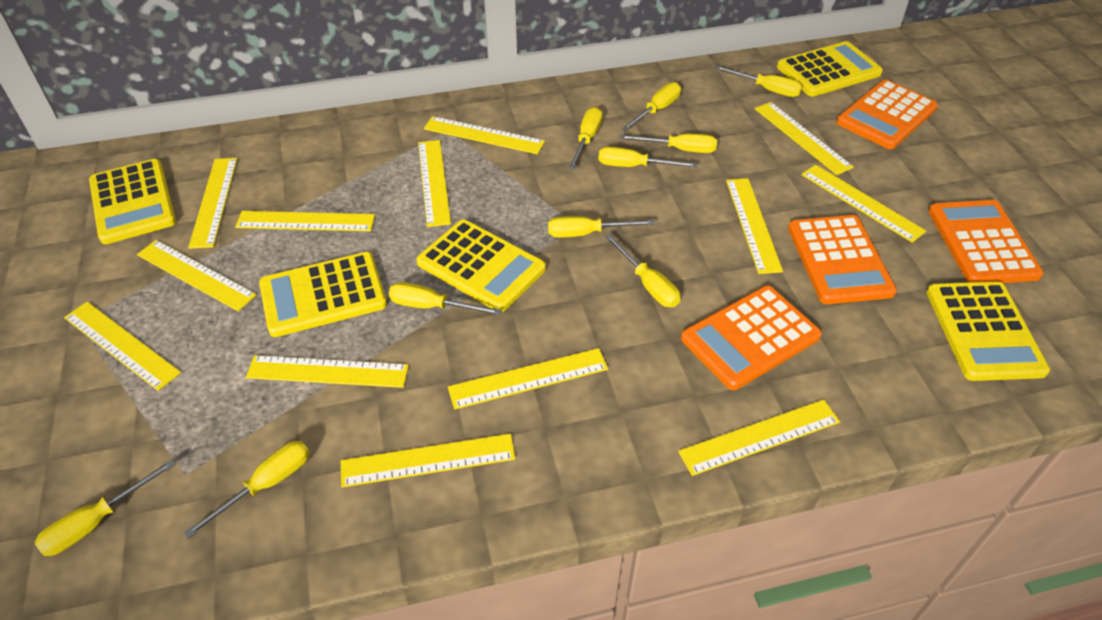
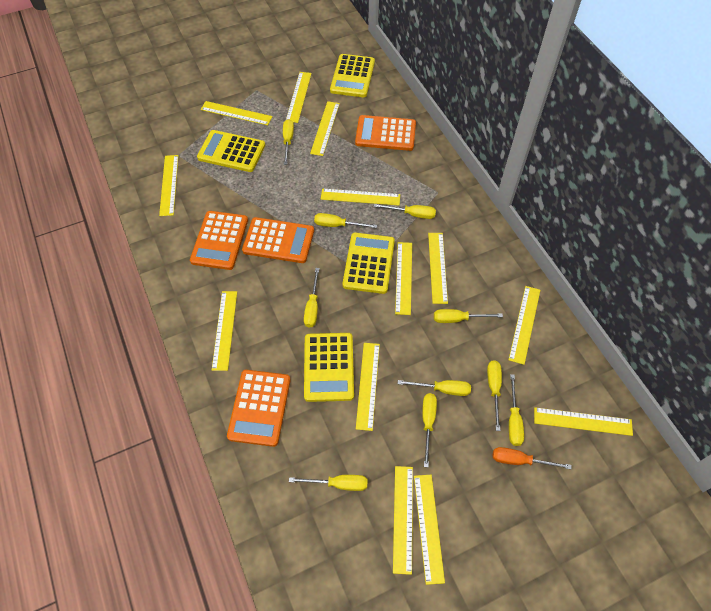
orange screwdriver: 0 -> 1
yellow calculator: 5 -> 4

